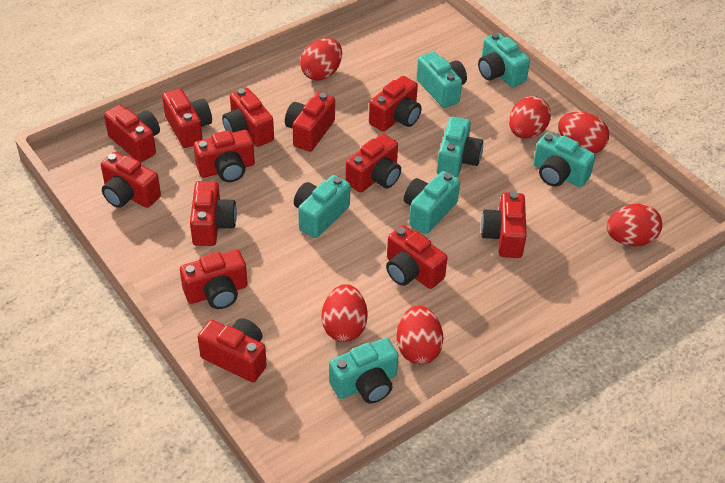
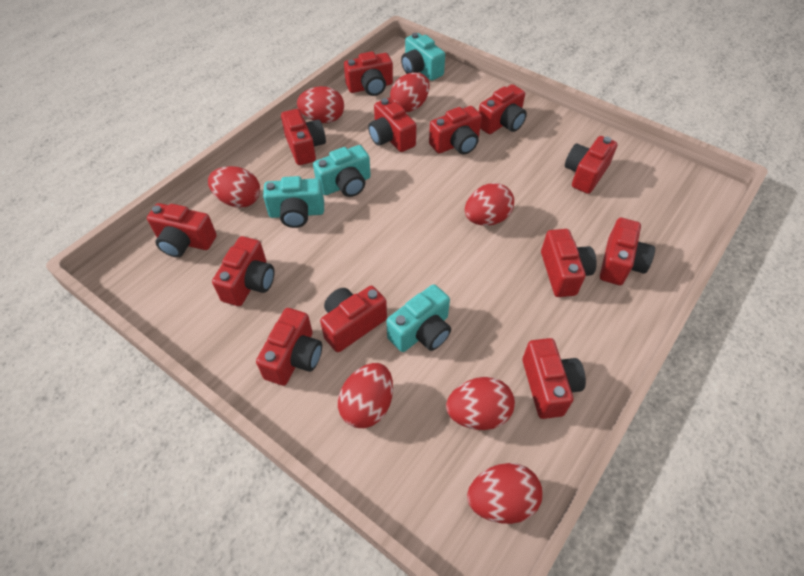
red egg: 6 -> 7
turquoise camera: 7 -> 4

